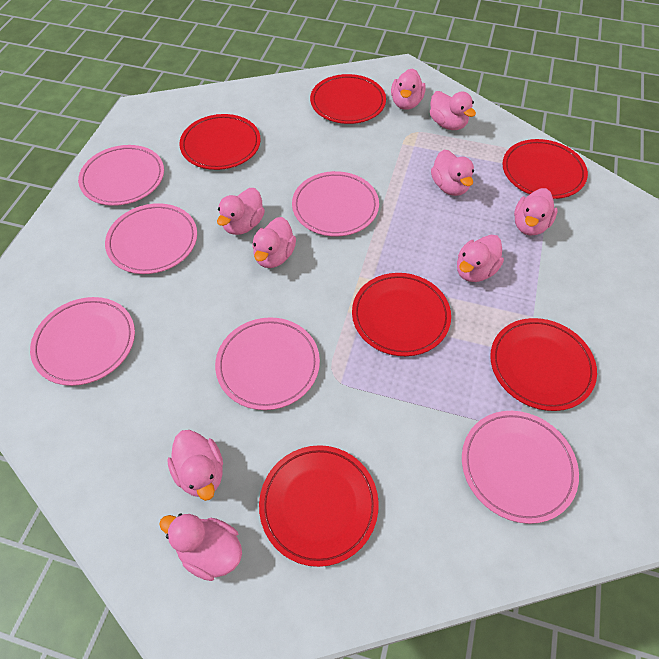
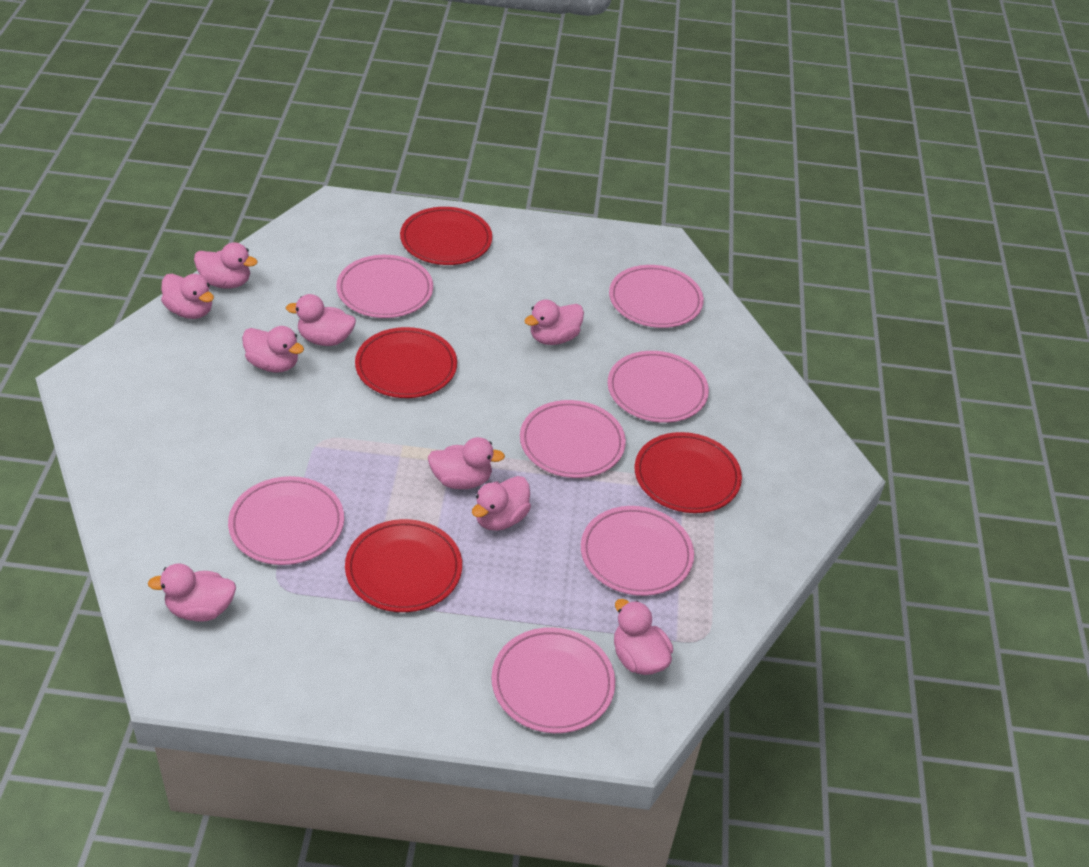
pink plate: 6 -> 7
red plate: 6 -> 4

